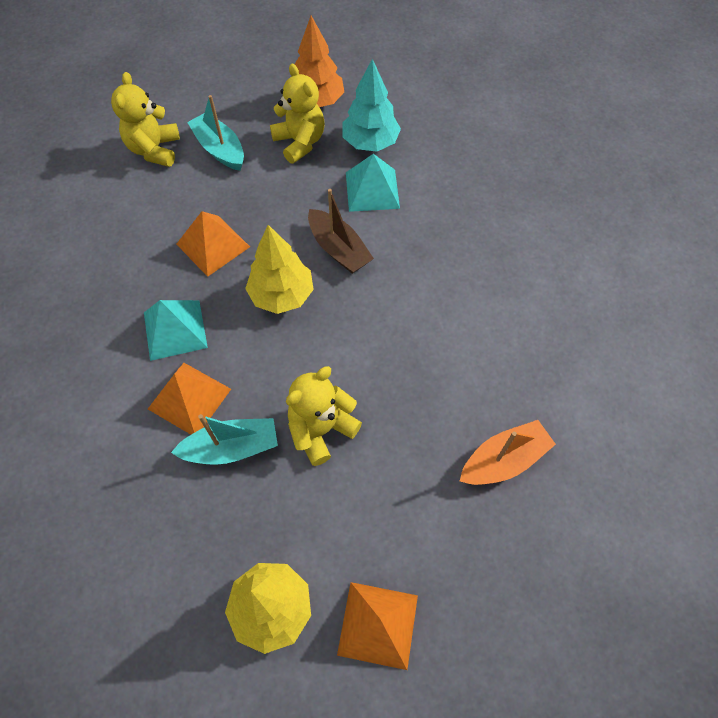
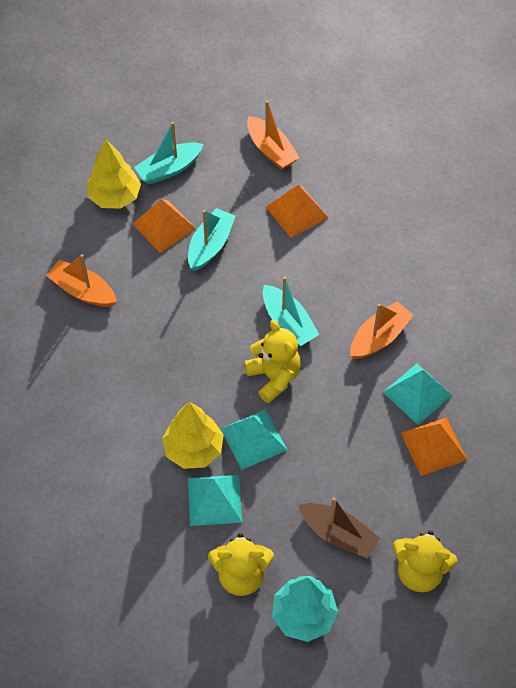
orange boat: 1 -> 3
orange tree: 1 -> 0
turquoise boat: 2 -> 3
turquoise pyramid: 2 -> 3

